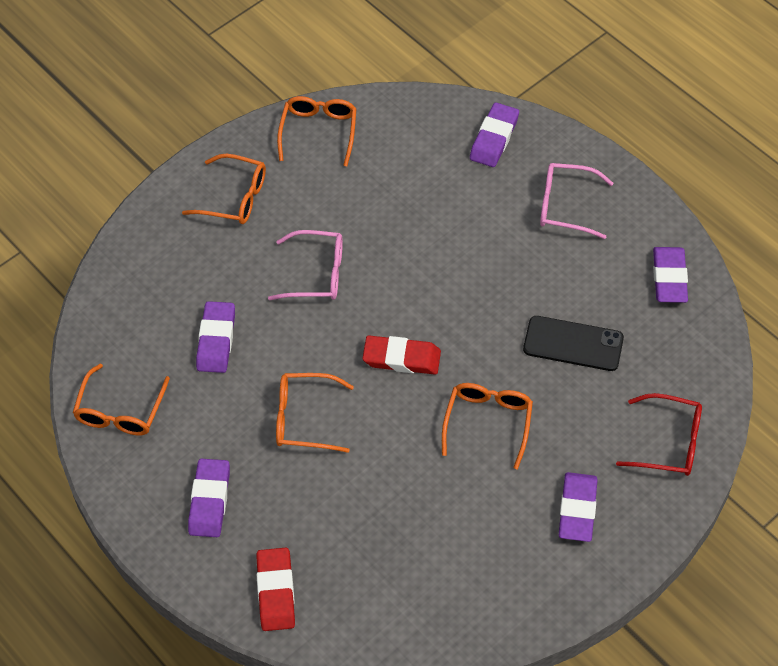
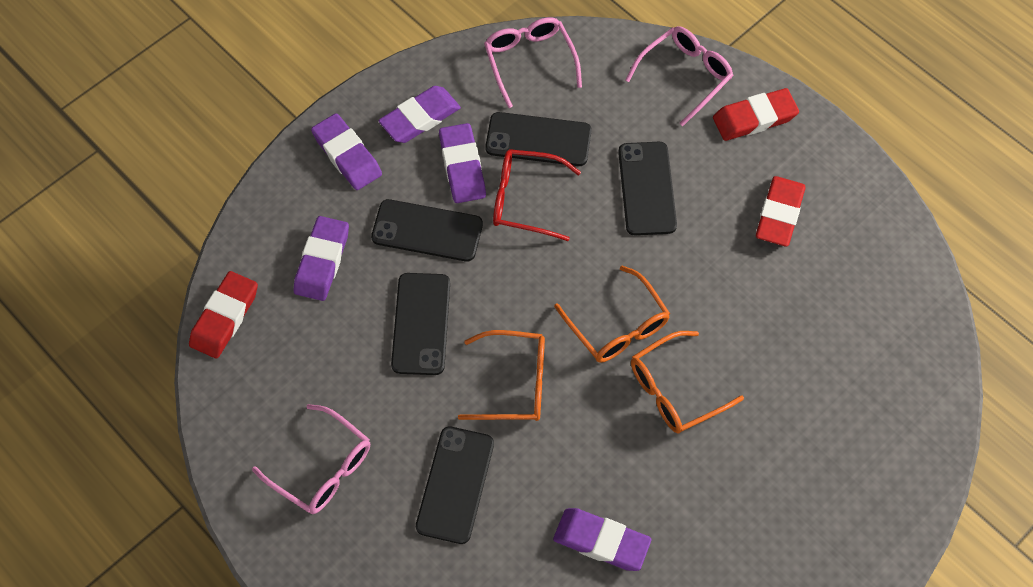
black phone: 1 -> 5
orange glasses: 5 -> 3
pink glasses: 2 -> 3
red eraser: 2 -> 3

